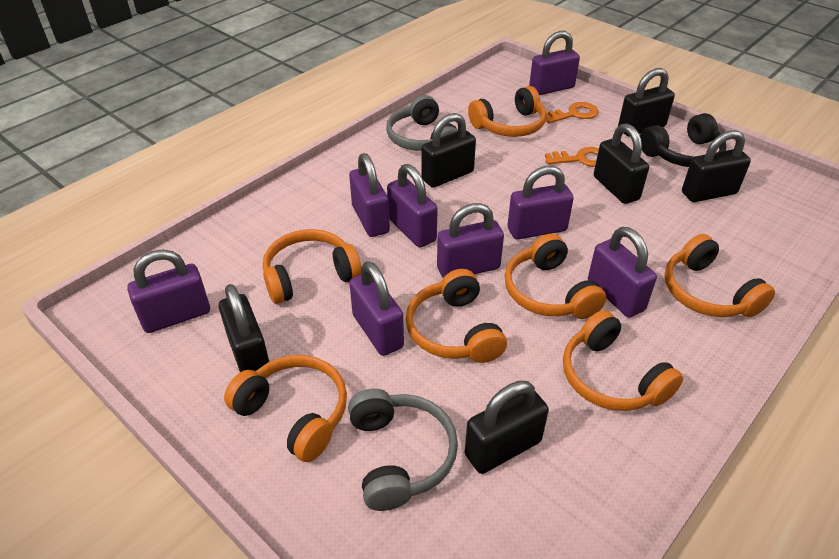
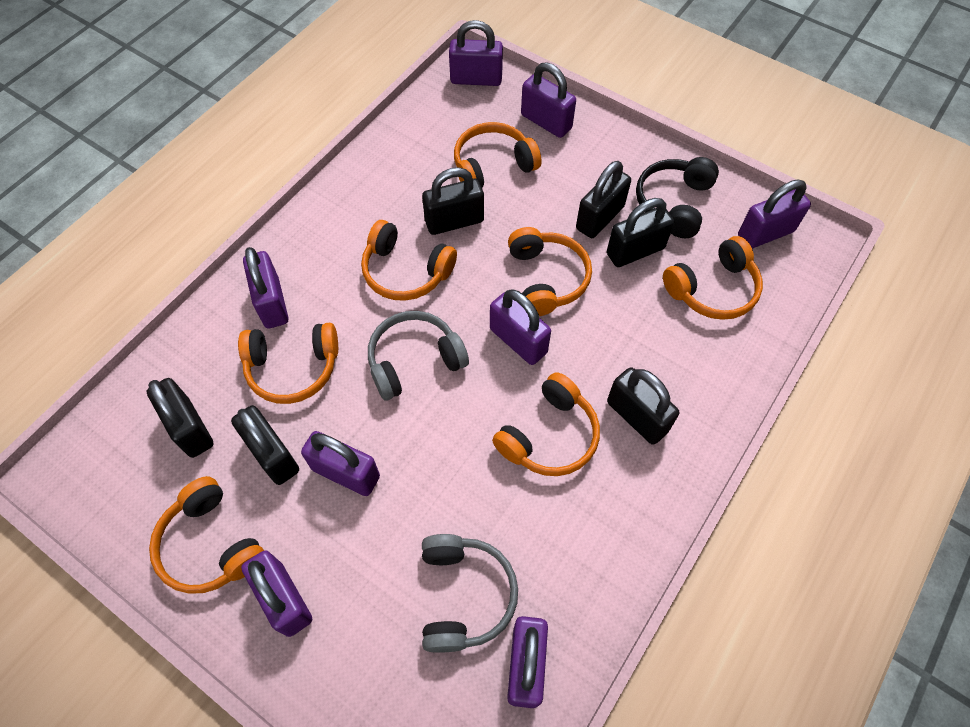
orange key: 2 -> 0

